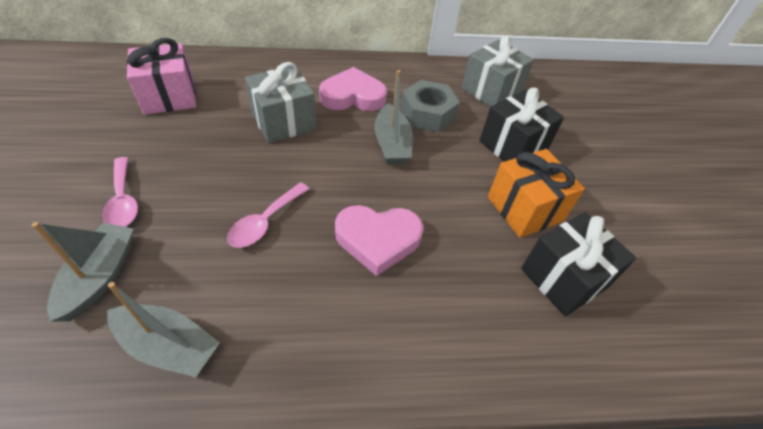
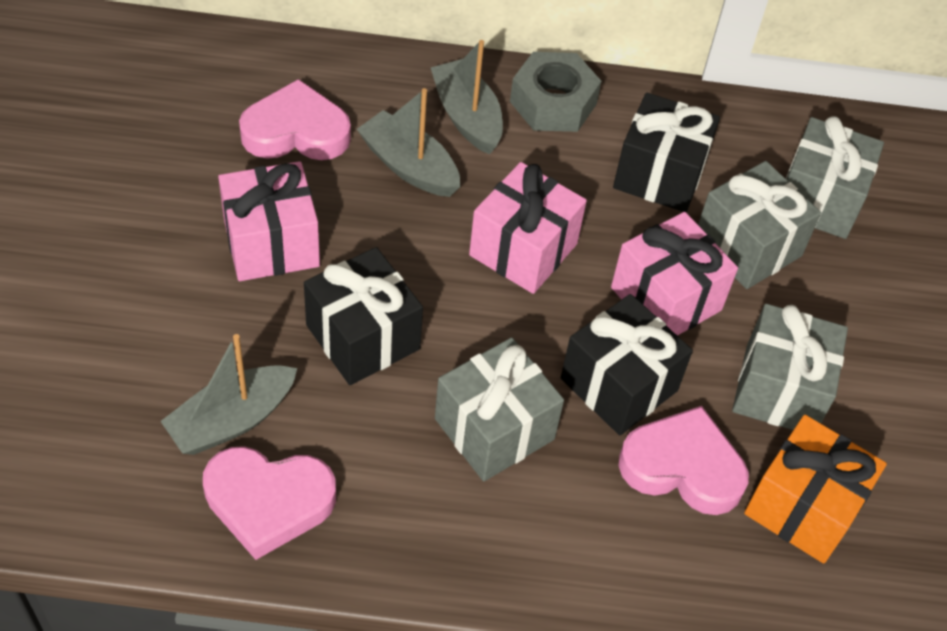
black gift: 2 -> 3
grey gift: 2 -> 4
pink gift: 1 -> 3
pink heart: 2 -> 3
pink spoon: 2 -> 0

